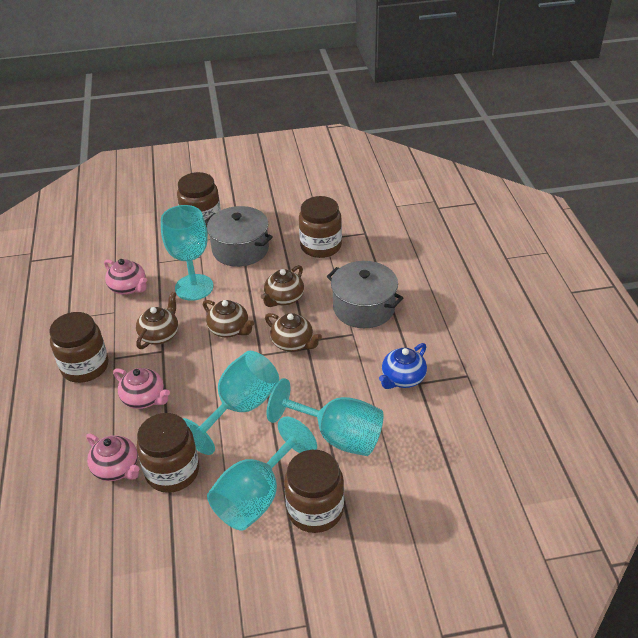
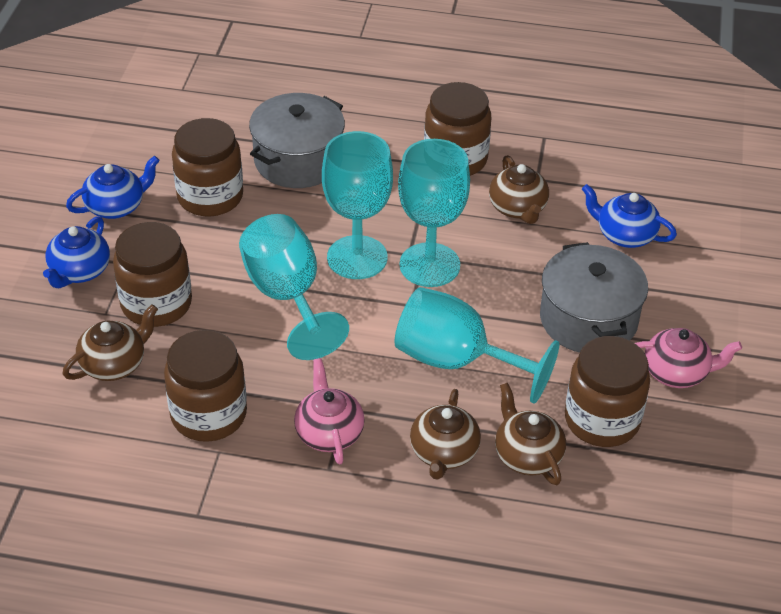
blue teapot: 1 -> 3
pink teapot: 3 -> 2

